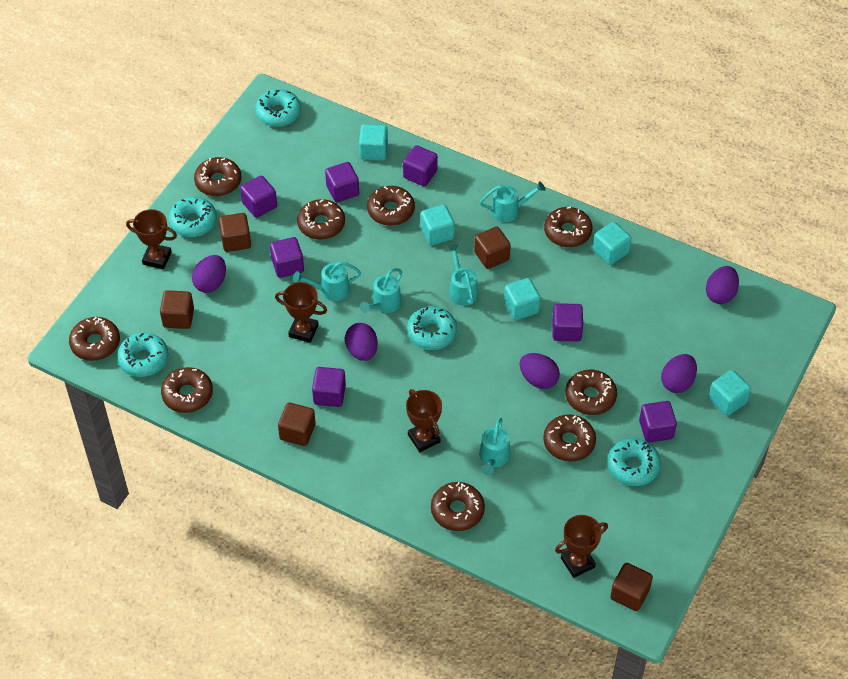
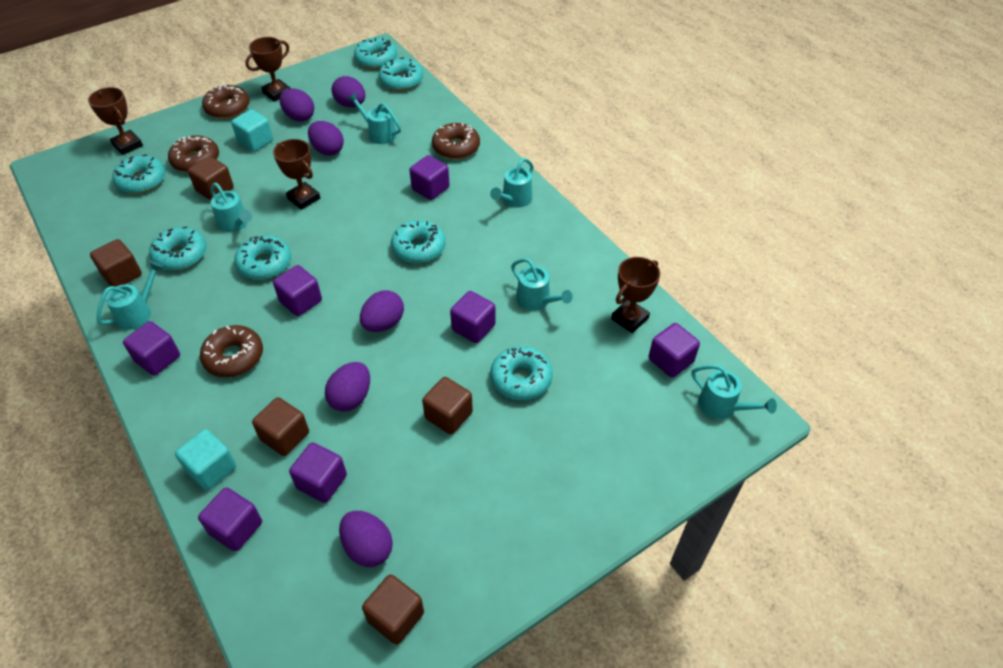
brown donut: 9 -> 4
purple egg: 5 -> 6
turquoise cube: 5 -> 2
turquoise donut: 5 -> 7
turquoise watering can: 5 -> 6

